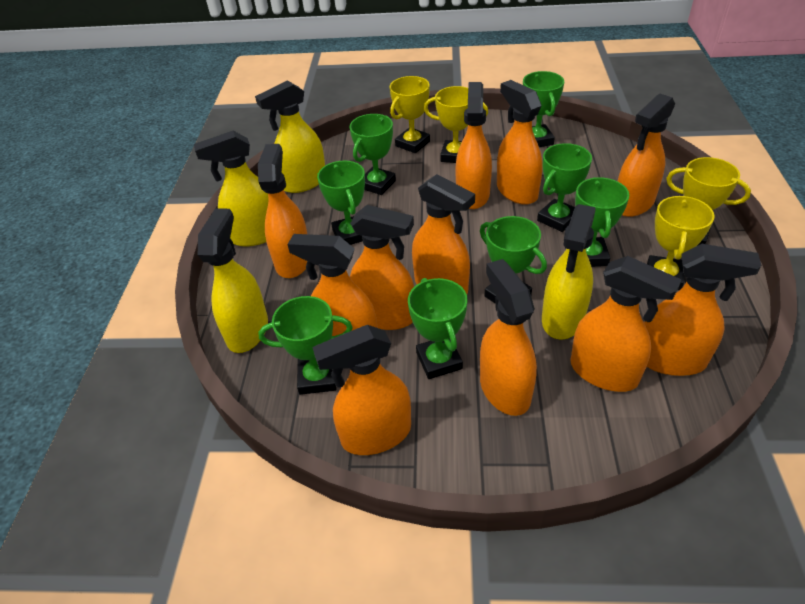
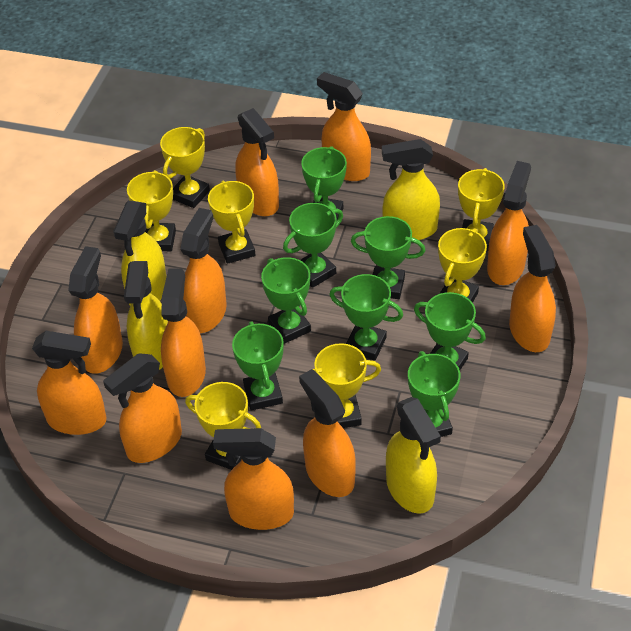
yellow trophy: 4 -> 7

